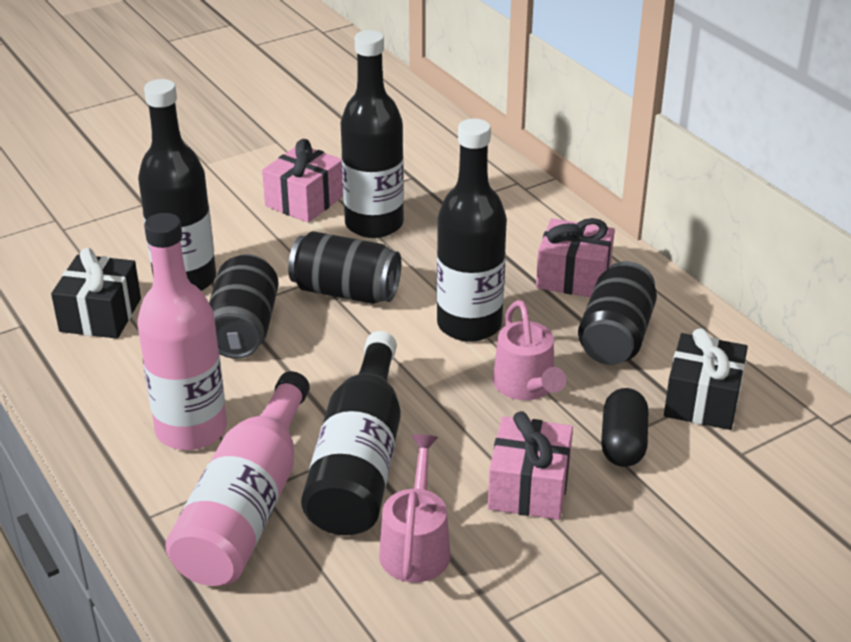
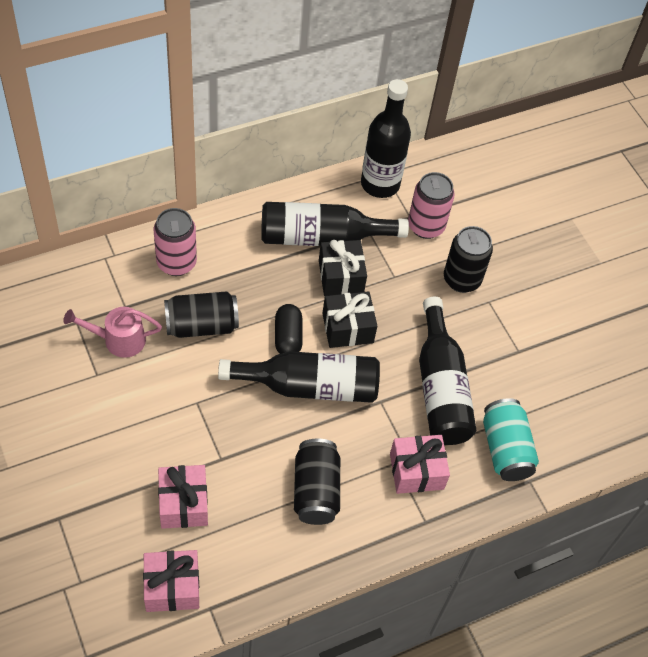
pink bottle: 2 -> 0
pink can: 0 -> 2
pink watering can: 2 -> 1
turquoise can: 0 -> 1

